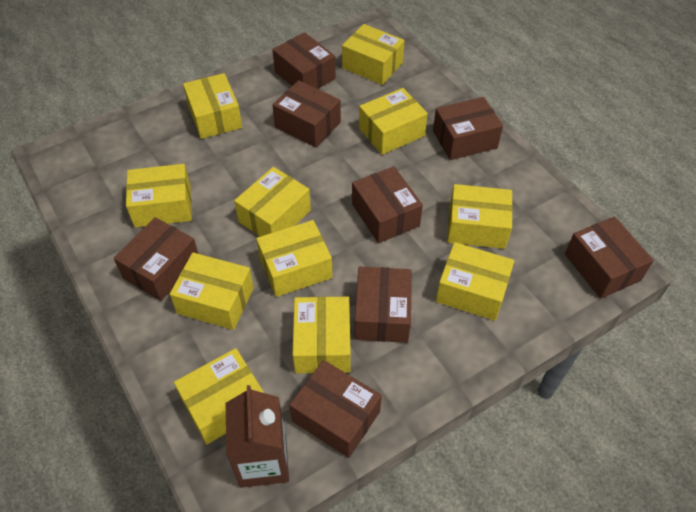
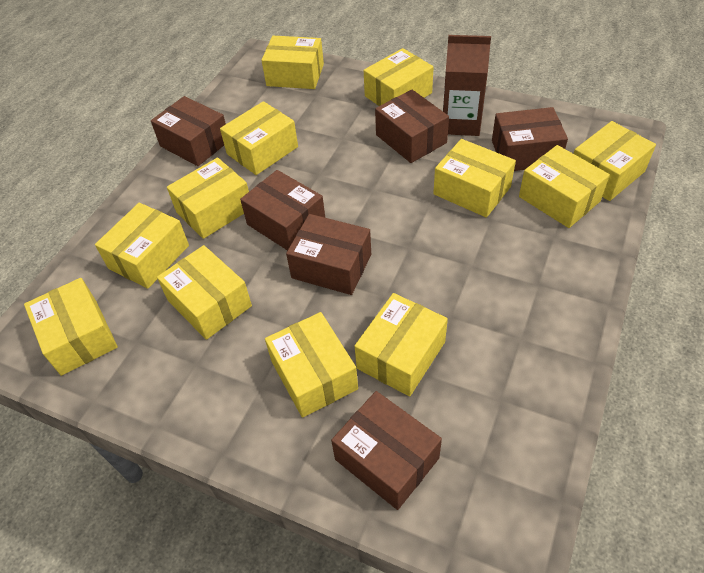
brown box: 8 -> 6
yellow box: 11 -> 12

